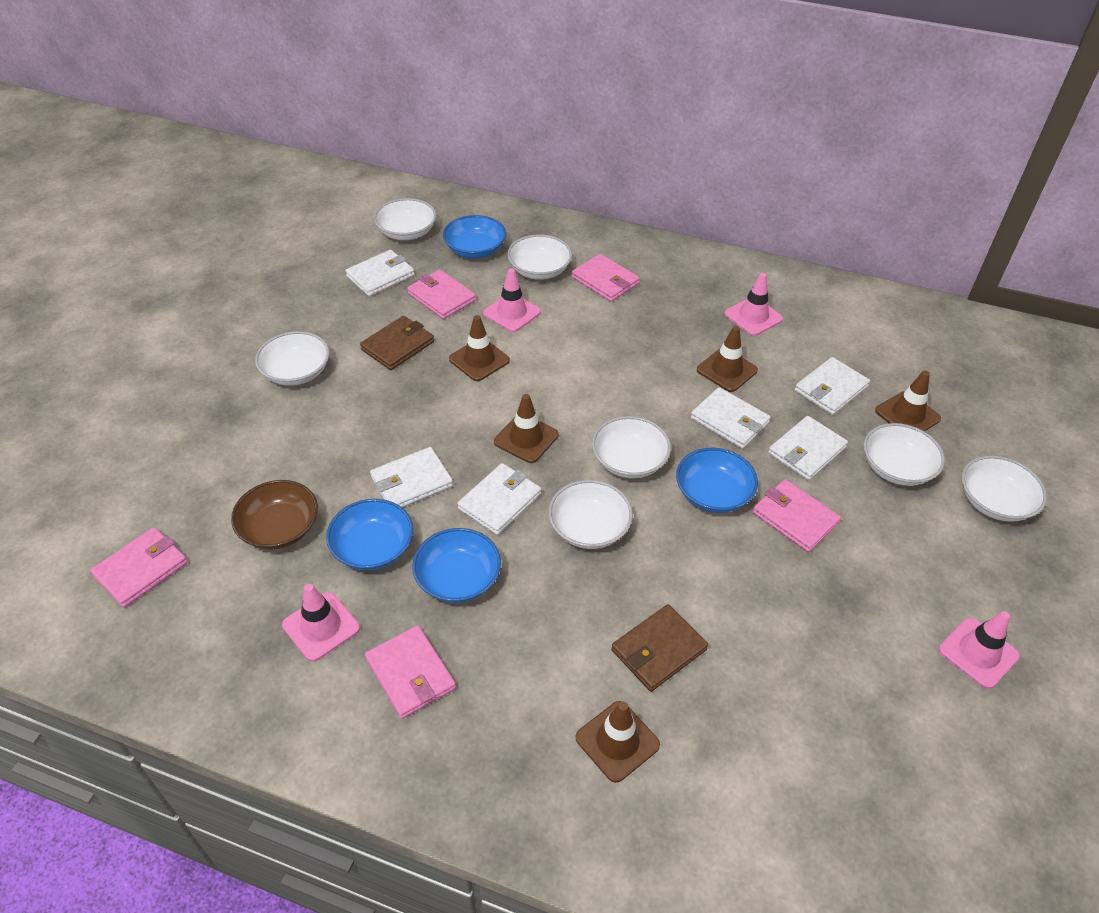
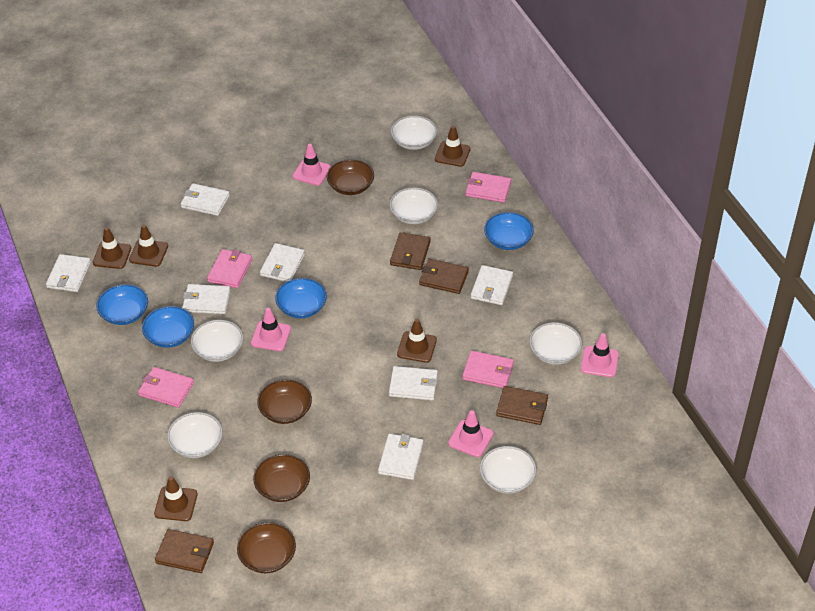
brown bowl: 1 -> 4
brown wallet: 2 -> 4
pink wallet: 5 -> 4
white bowl: 7 -> 6
white wallet: 6 -> 7

